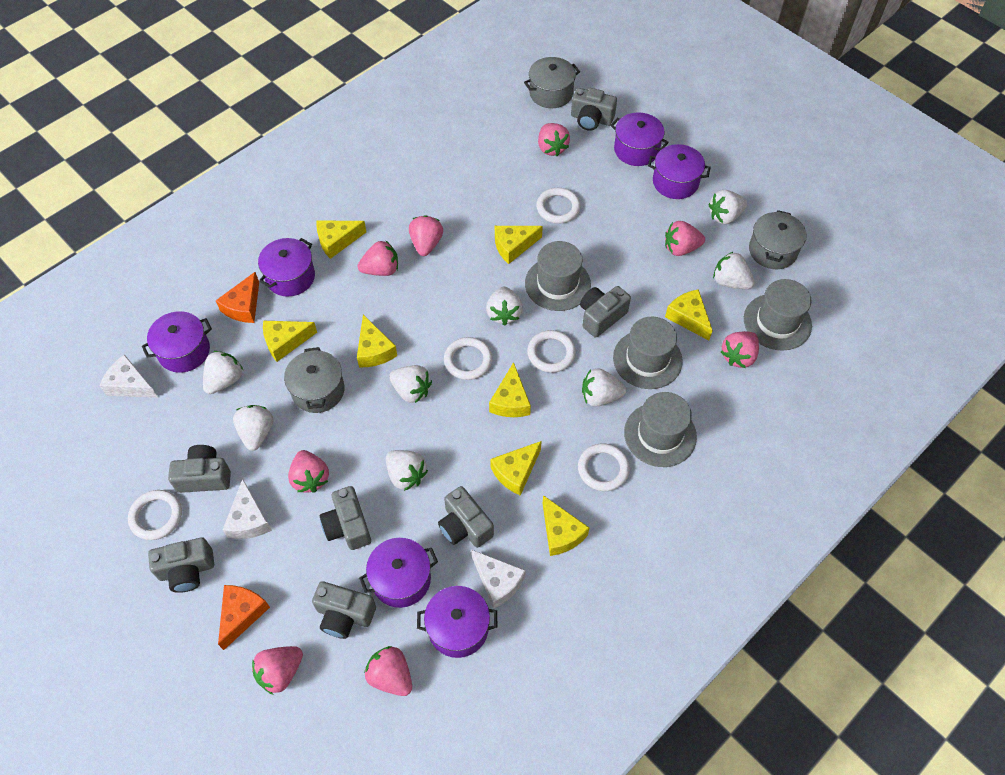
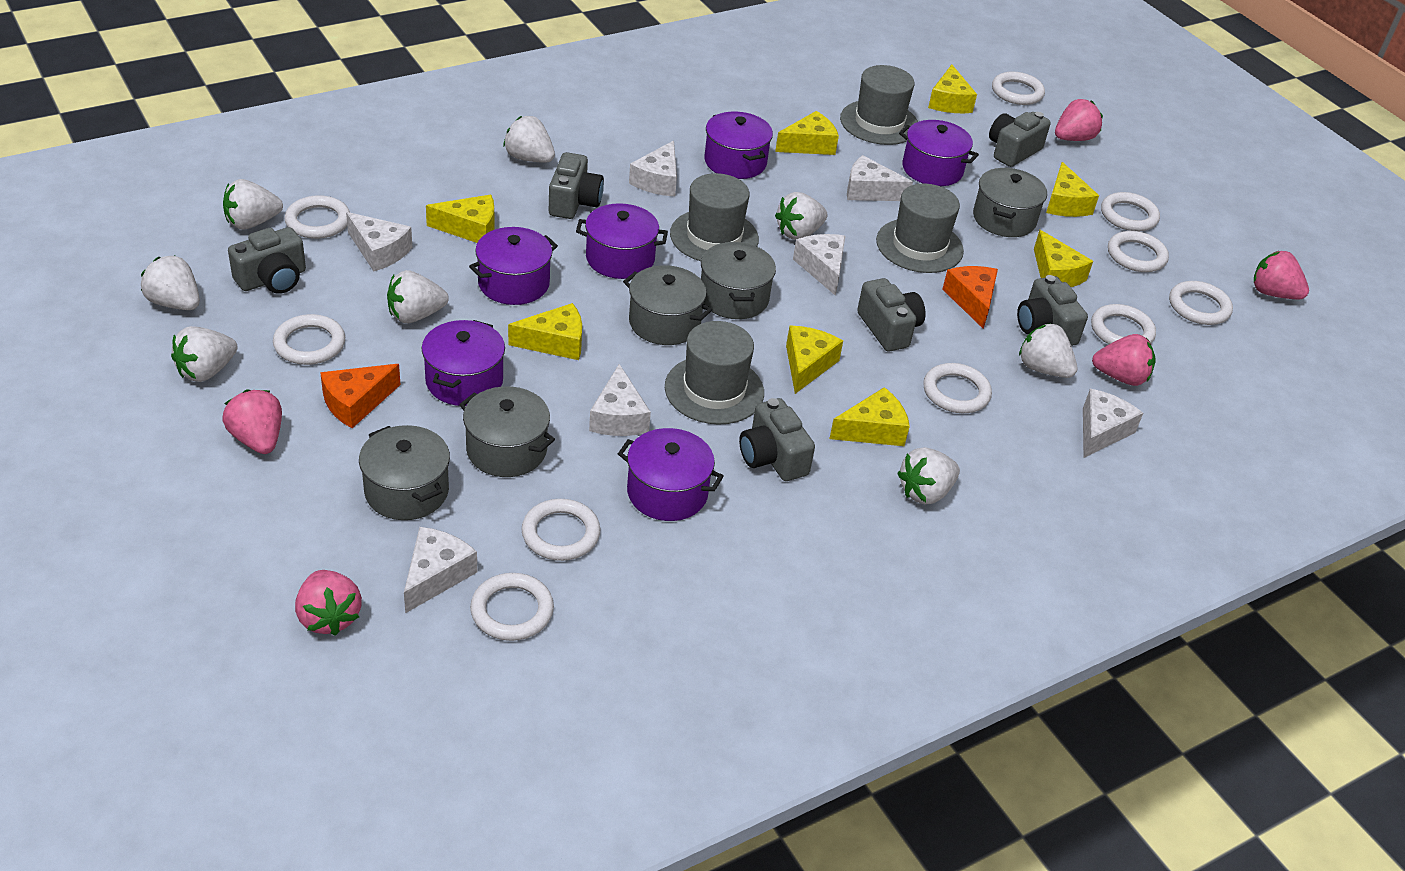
grey camera: 7 -> 6
grey pot: 3 -> 5
pink strawberry: 8 -> 5
white cheese: 3 -> 7
white ring: 5 -> 10

